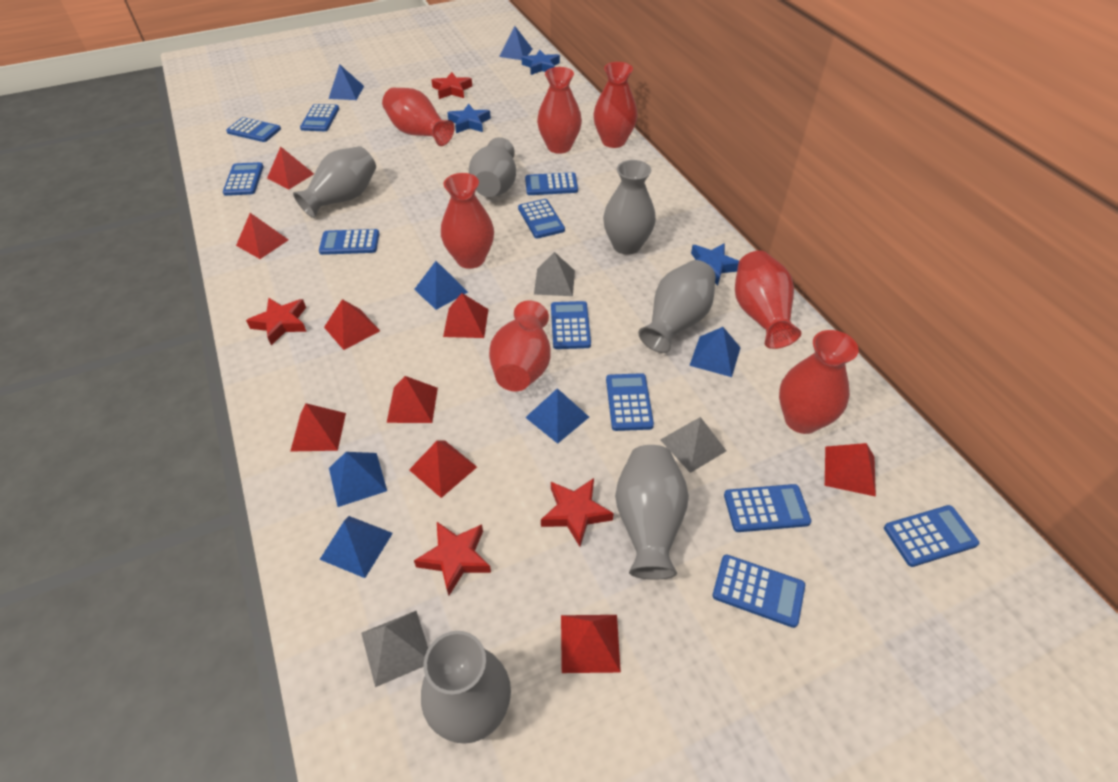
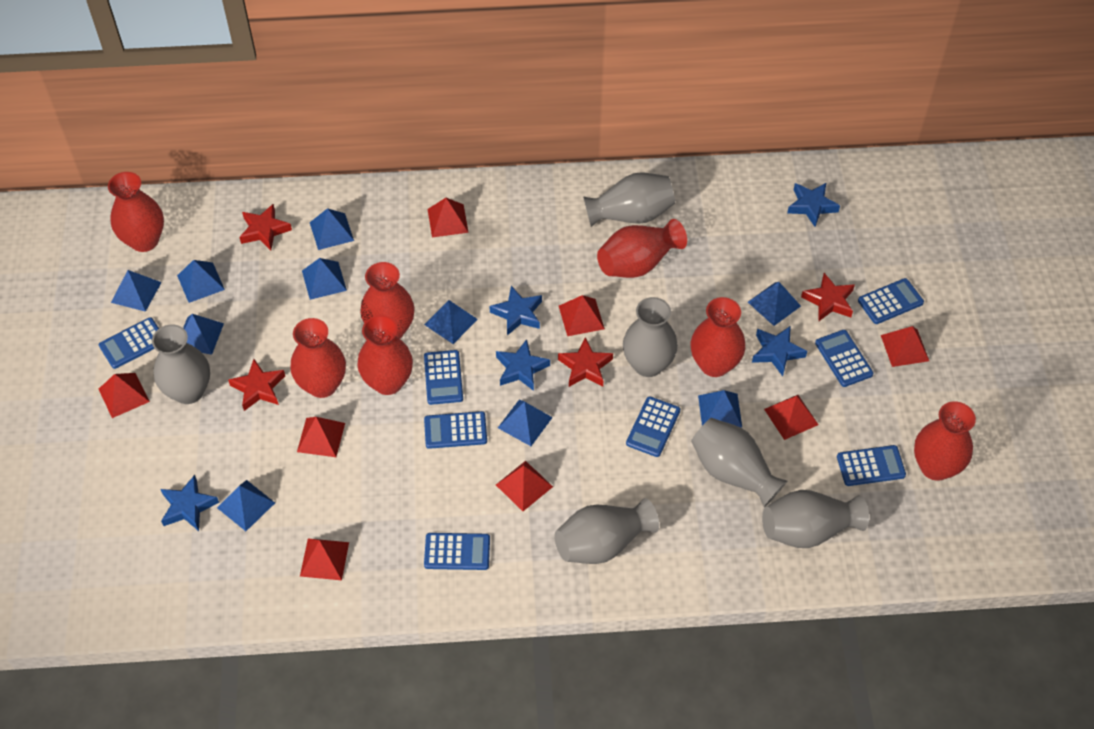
blue calculator: 11 -> 8
blue pyramid: 7 -> 10
blue star: 3 -> 5
grey pyramid: 3 -> 0
red pyramid: 9 -> 8

